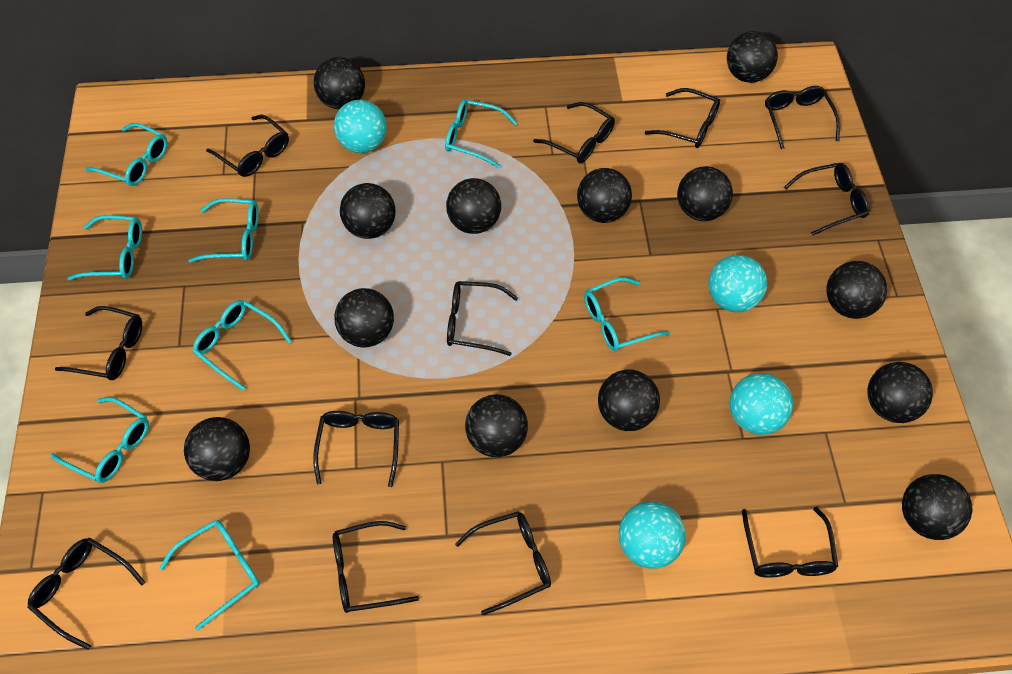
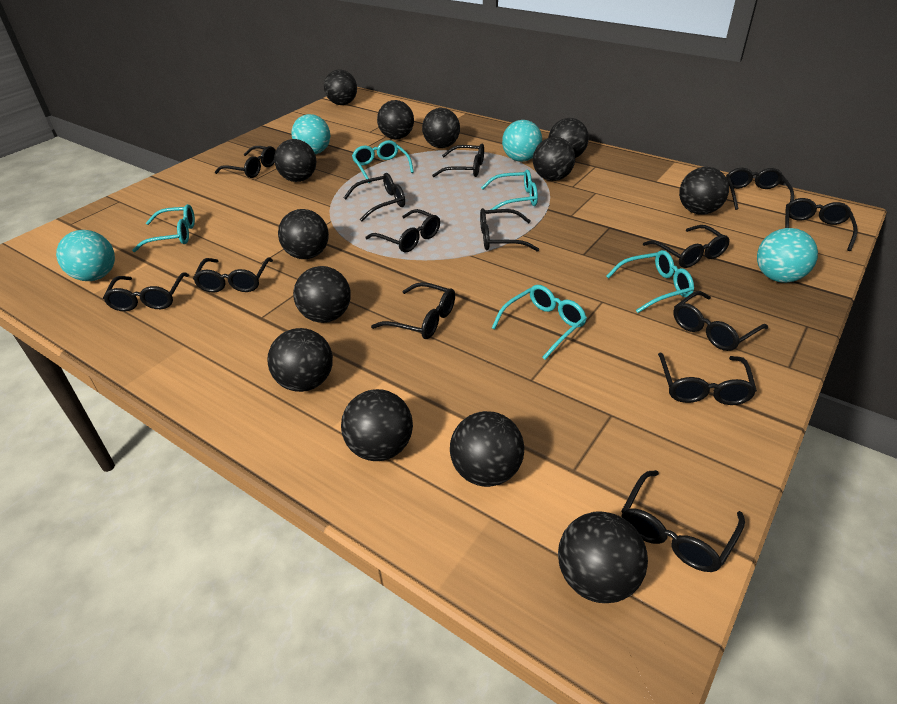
black glasses: 12 -> 14
turquoise glasses: 8 -> 5

